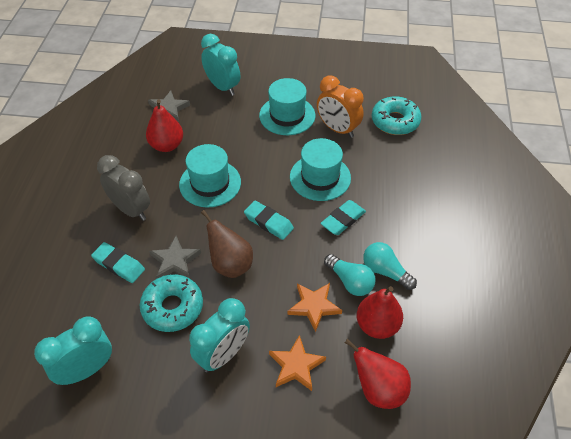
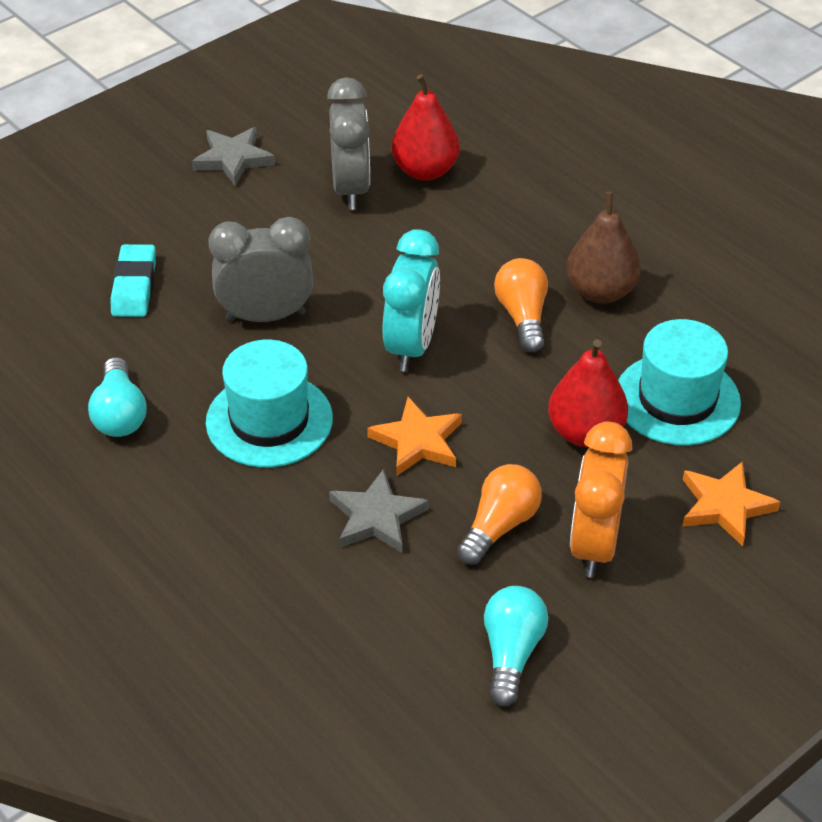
grey clock: 1 -> 2
orange light bulb: 0 -> 2
red pear: 3 -> 2
turquoise clock: 3 -> 1
turquoise donut: 2 -> 0
turquoise eraser: 3 -> 1
turquoise hat: 3 -> 2

